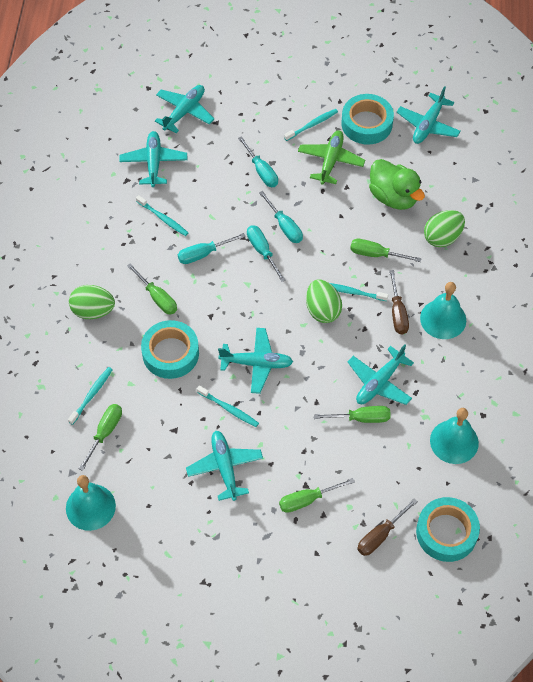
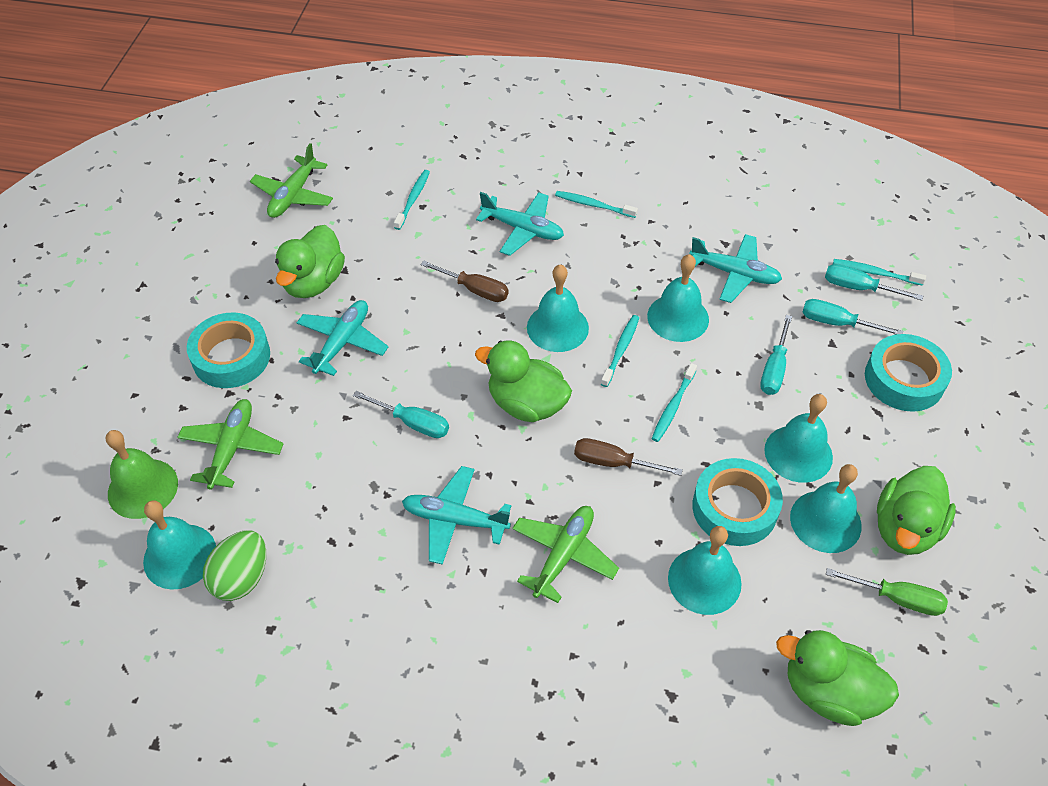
green bell: 0 -> 1
green duck: 1 -> 4
green egg: 3 -> 1
green plane: 1 -> 3
green screwdriver: 5 -> 1
turquoise bell: 3 -> 6
turquoise plane: 6 -> 4

